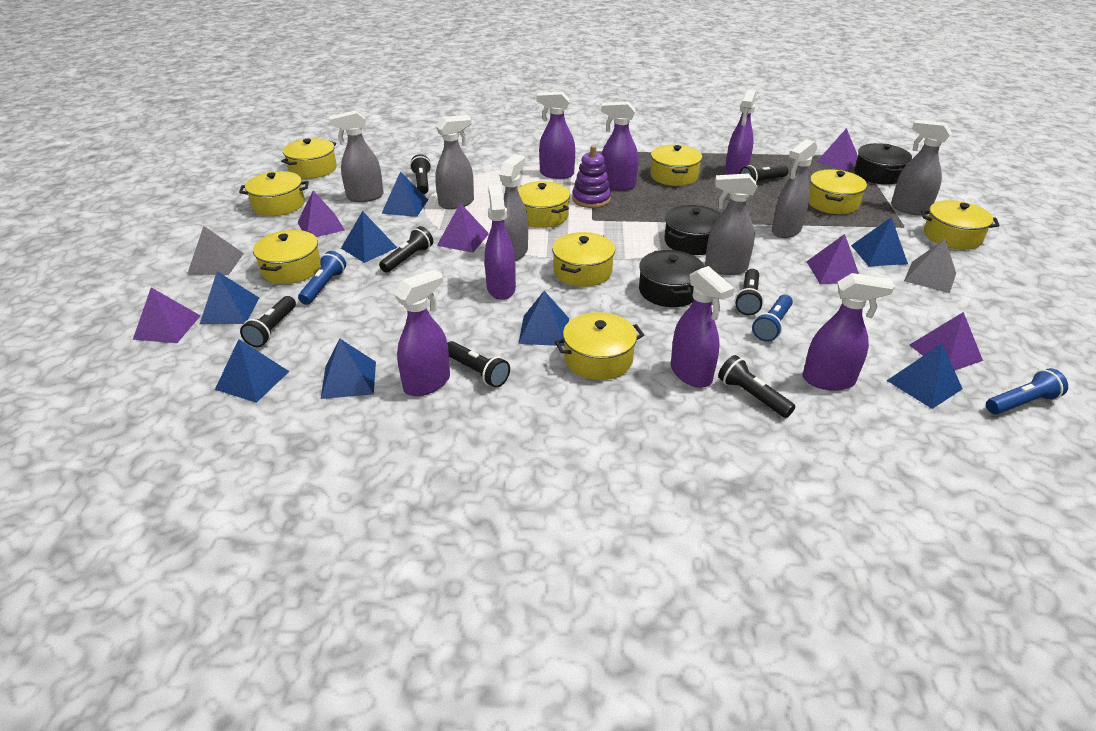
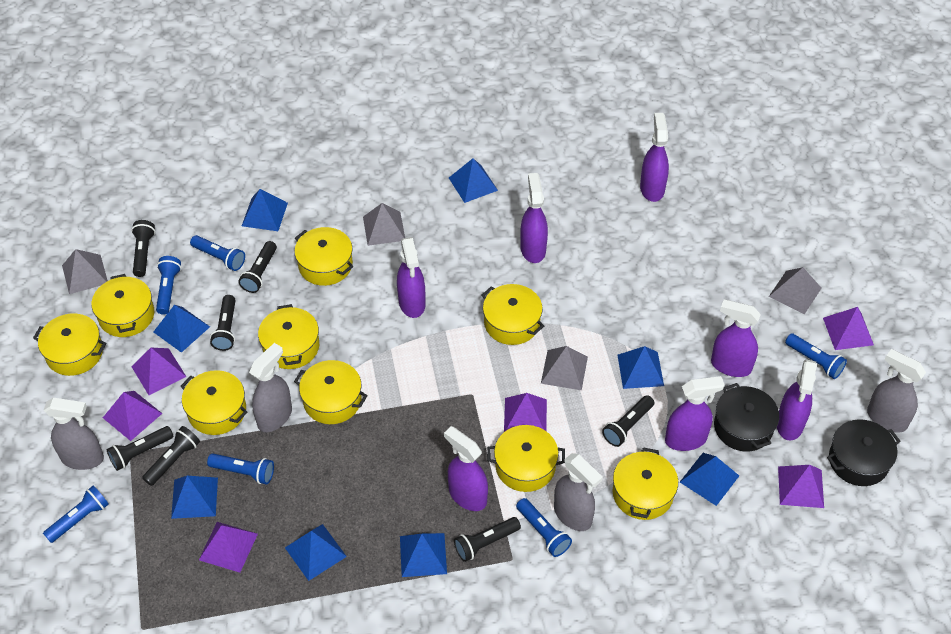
black pot: 3 -> 2
blue flashlight: 3 -> 6
grey pyramid: 2 -> 4
grey spray bottle: 6 -> 4
purple stacking toy: 1 -> 0

